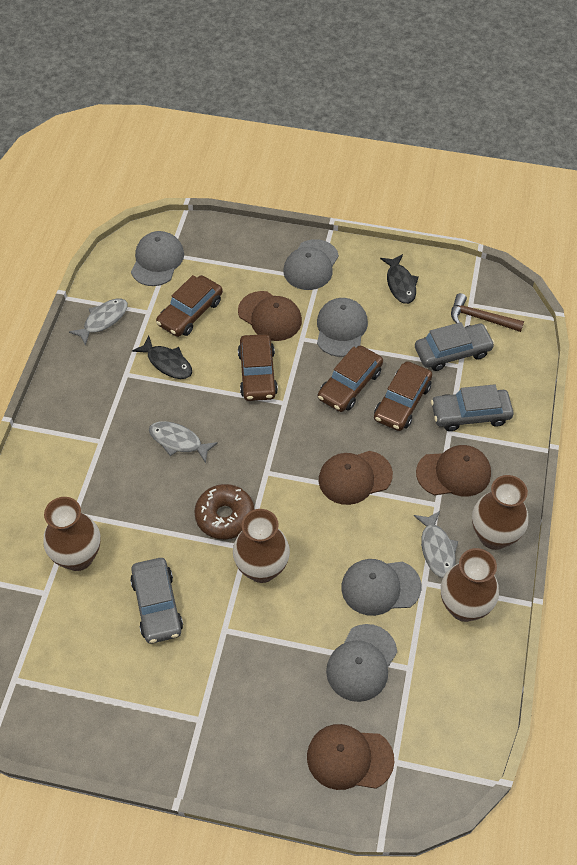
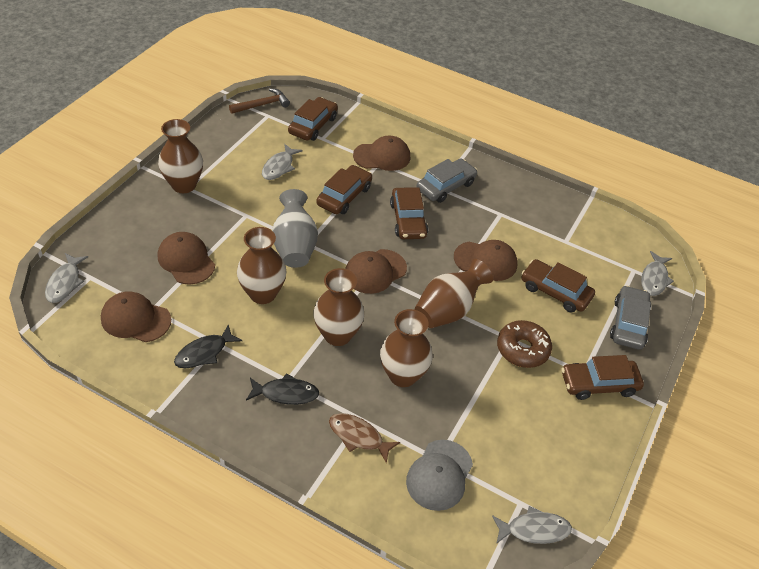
brown cap: 4 -> 5
brown car: 4 -> 5
brown fish: 0 -> 1
brown vase: 4 -> 5
grey cap: 5 -> 1
grey car: 3 -> 2
grey fish: 3 -> 4
grey vase: 0 -> 1

